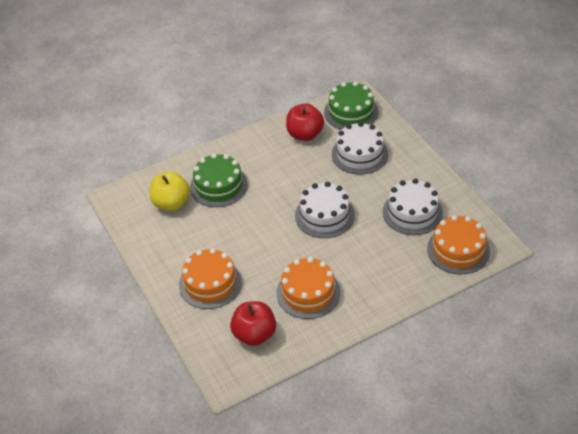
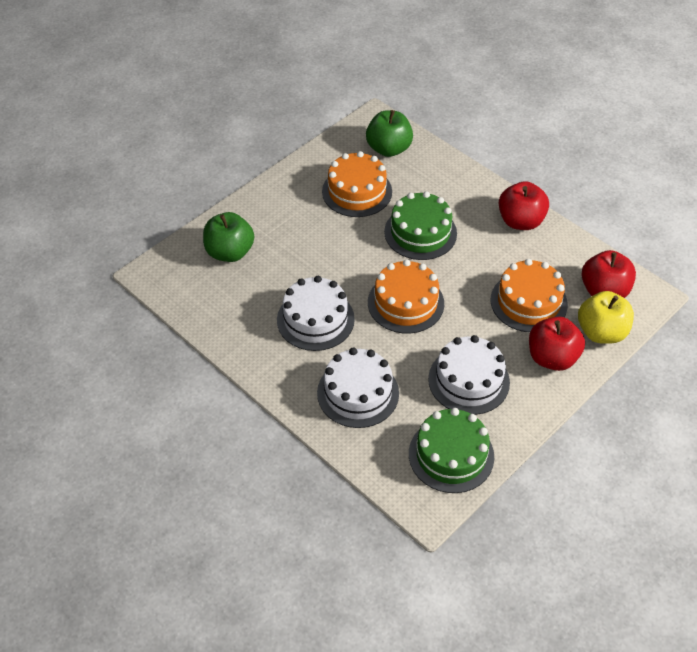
green apple: 0 -> 2
red apple: 2 -> 3

